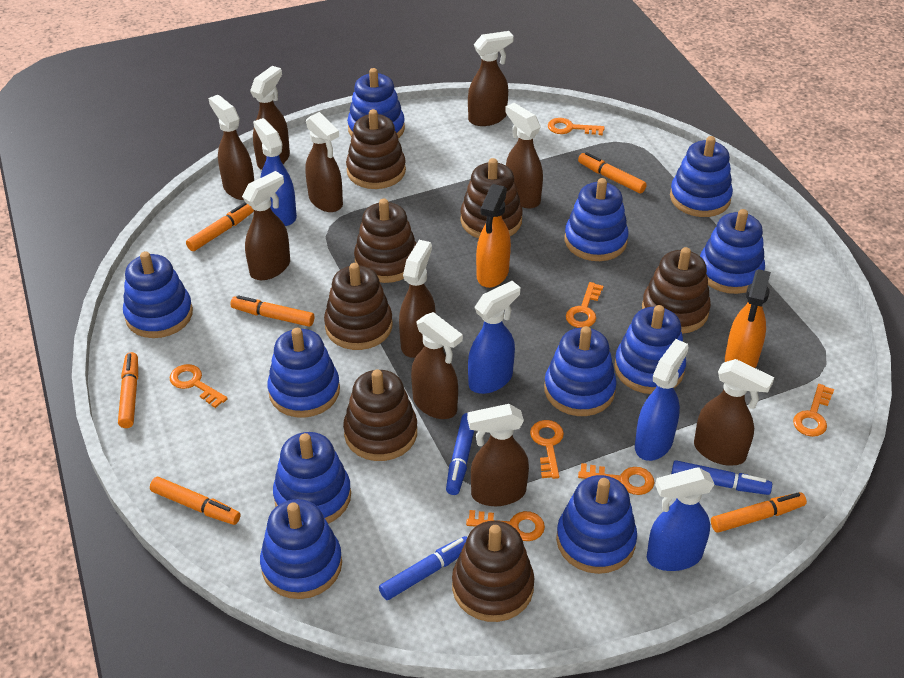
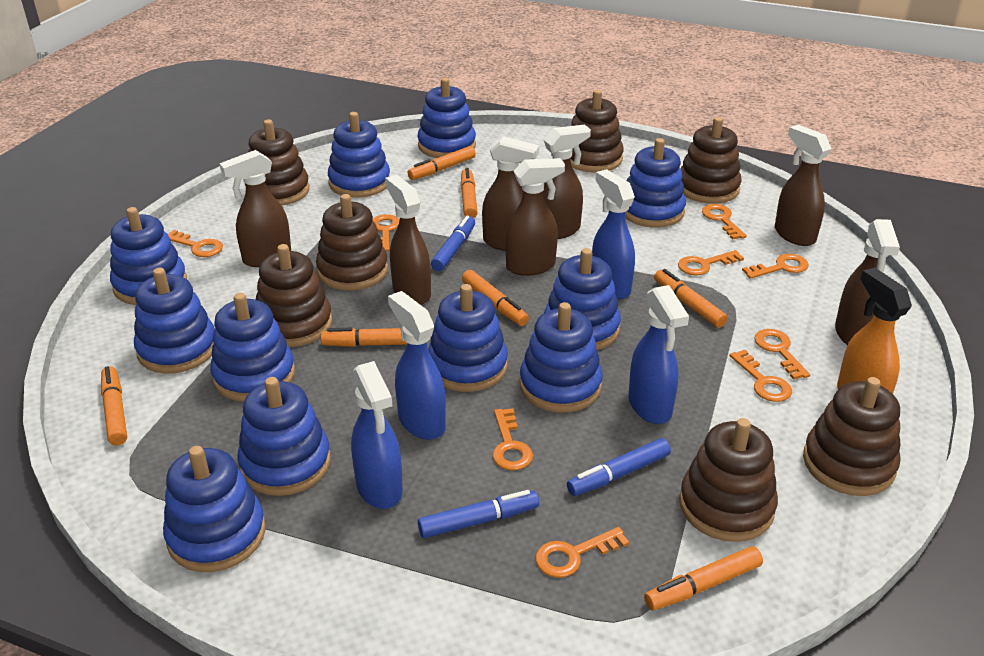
brown spray bottle: 10 -> 7
orange key: 7 -> 9
orange marker: 6 -> 7
orange spray bottle: 2 -> 1

